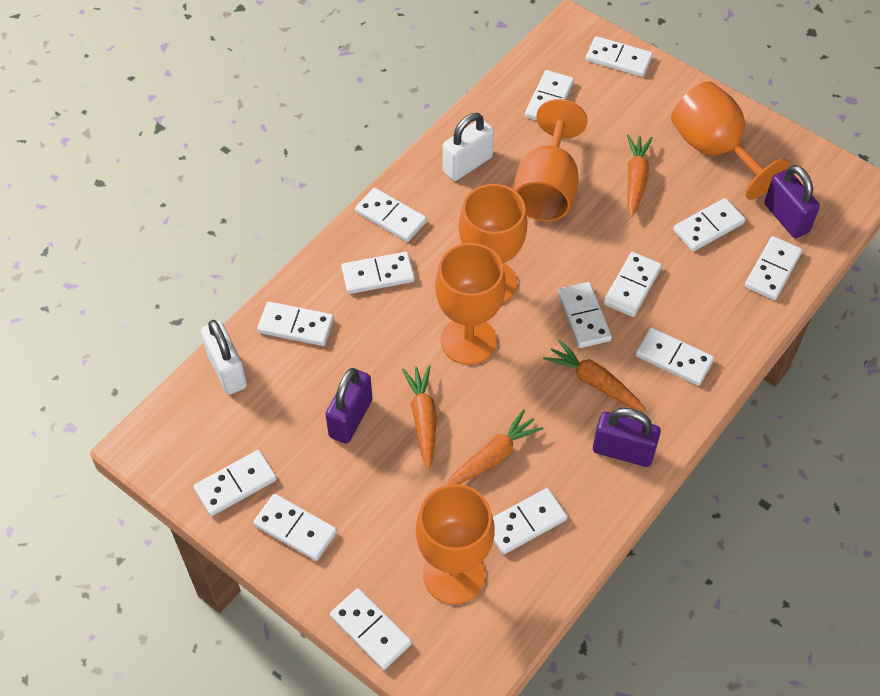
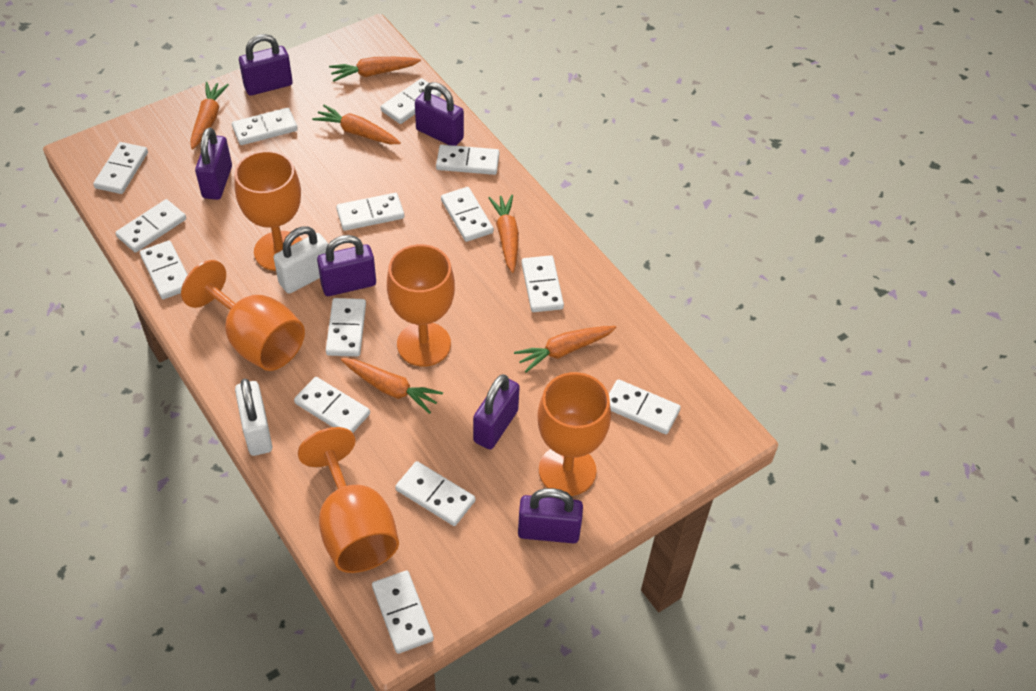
orange carrot: 4 -> 6
purple padlock: 3 -> 6

